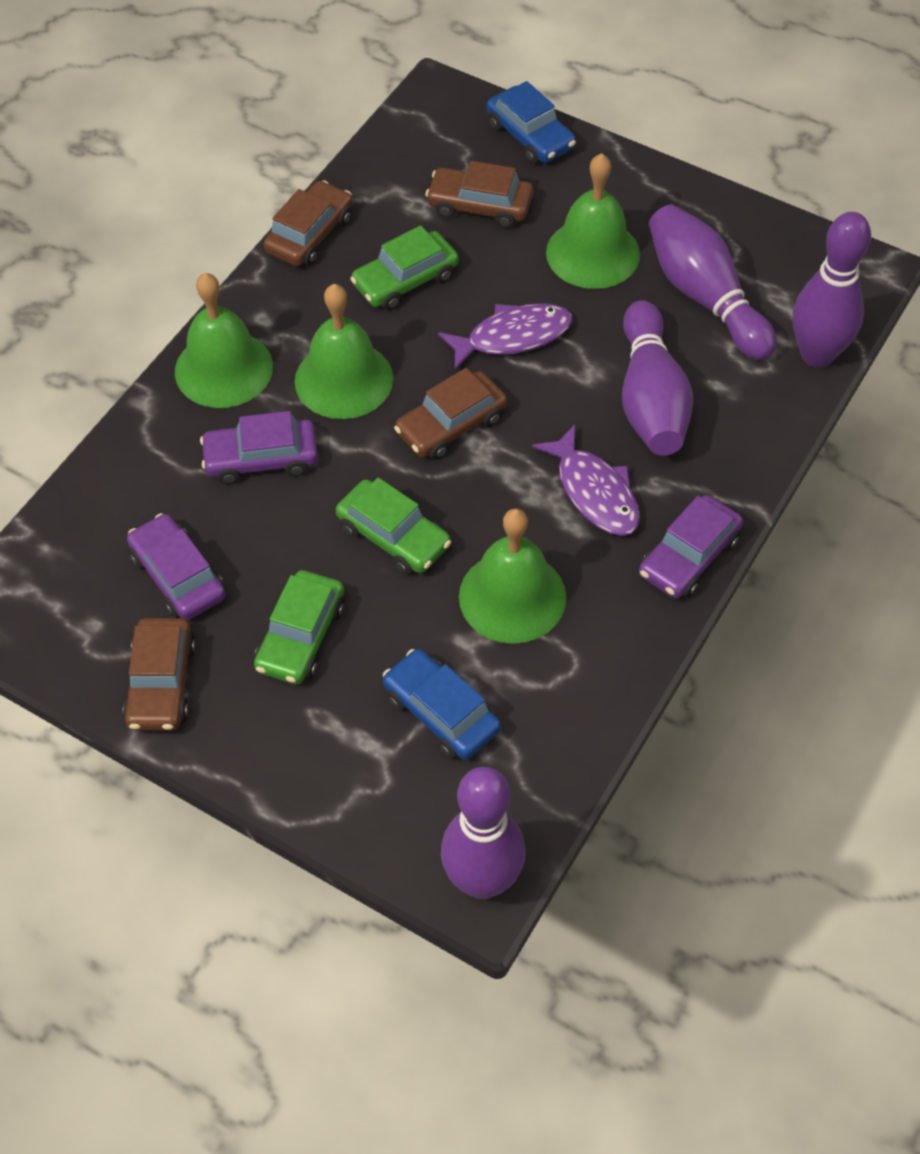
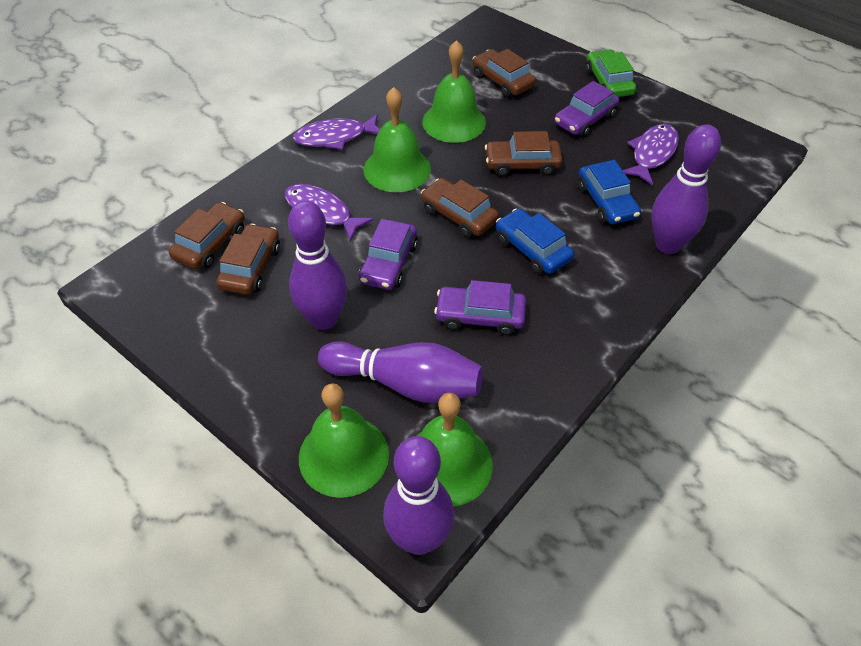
brown car: 4 -> 5
green car: 3 -> 1
purple fish: 2 -> 3

